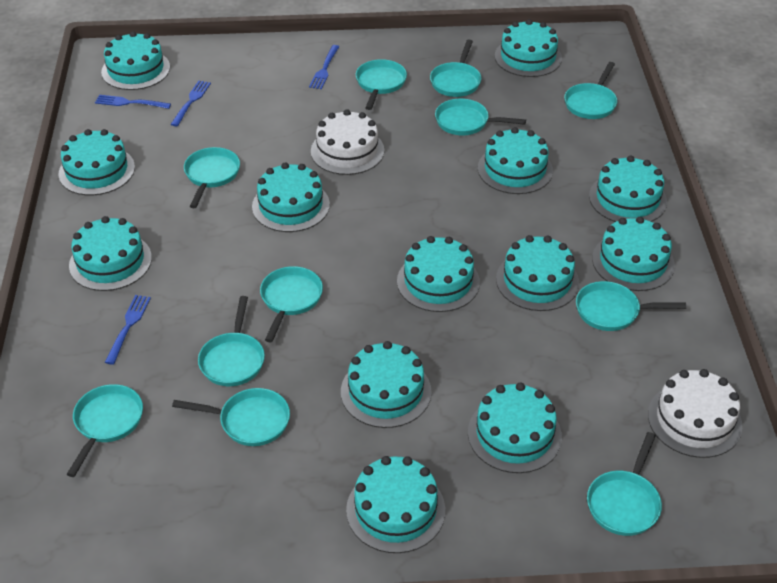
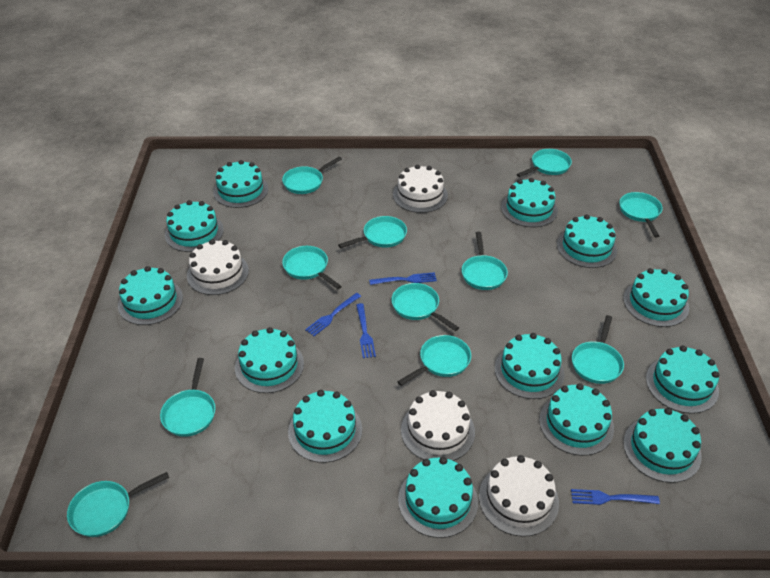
white cake: 2 -> 4

